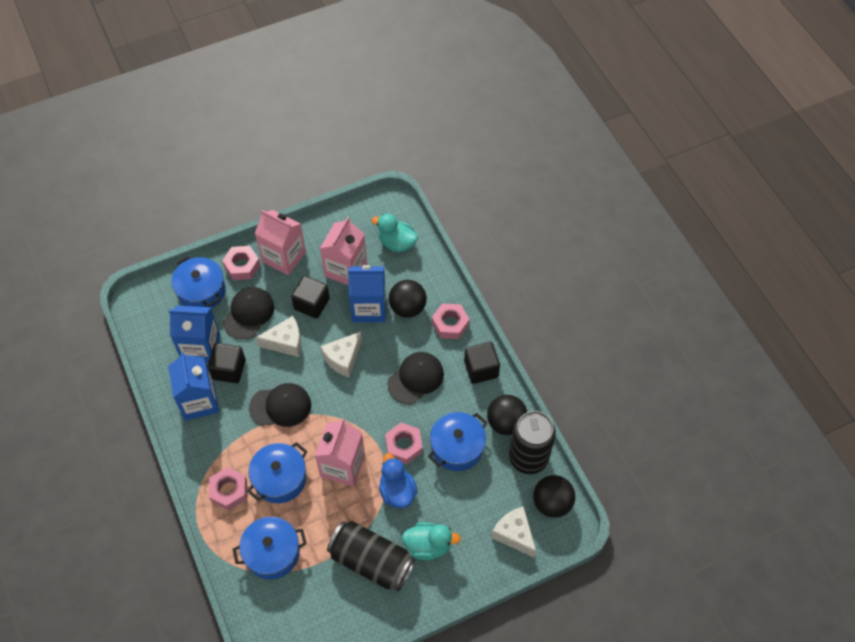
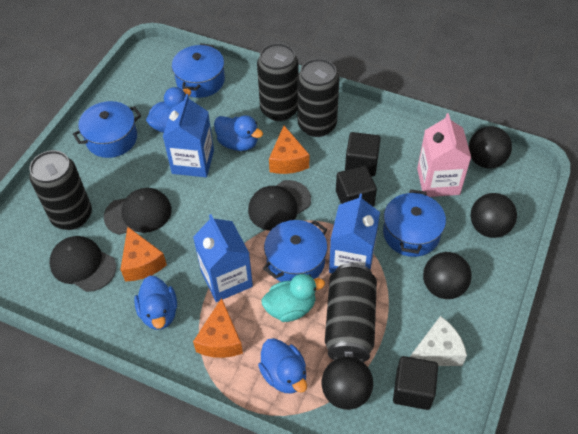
black ball: 3 -> 4
black can: 2 -> 4
blue duck: 1 -> 4
orange cheese: 0 -> 3
pink carton: 3 -> 1
pink nut: 4 -> 0
turquoise duck: 2 -> 1
white cheese: 3 -> 1

